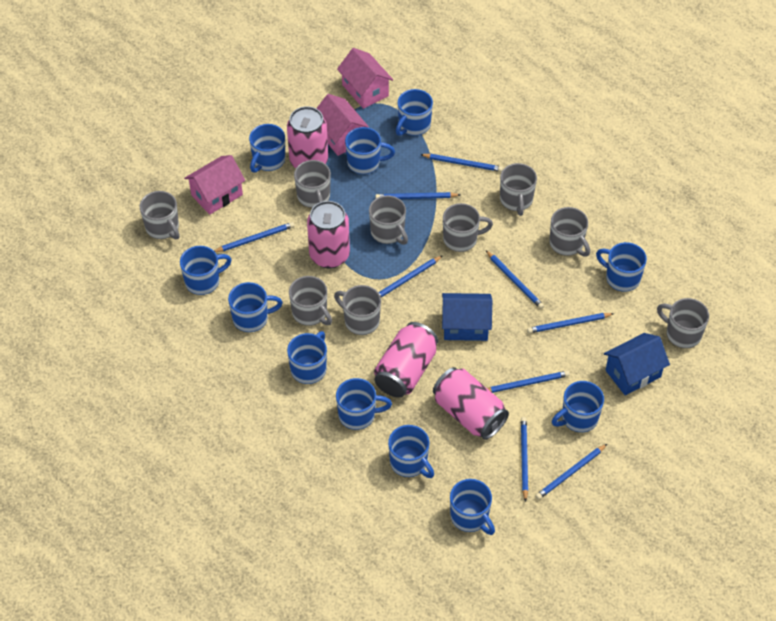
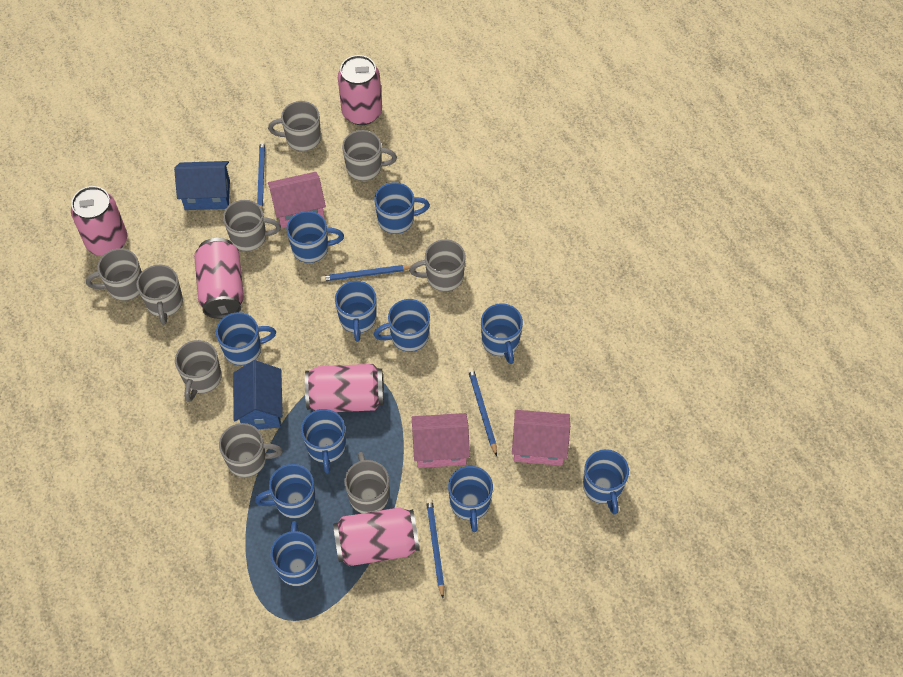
blue pencil: 9 -> 4
pink can: 4 -> 5

